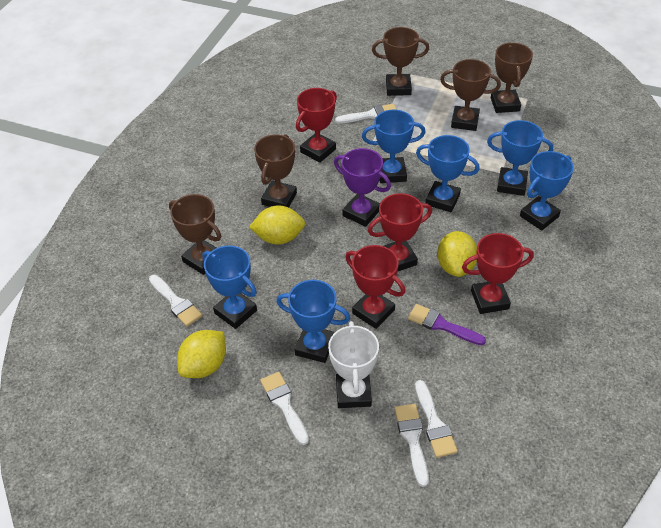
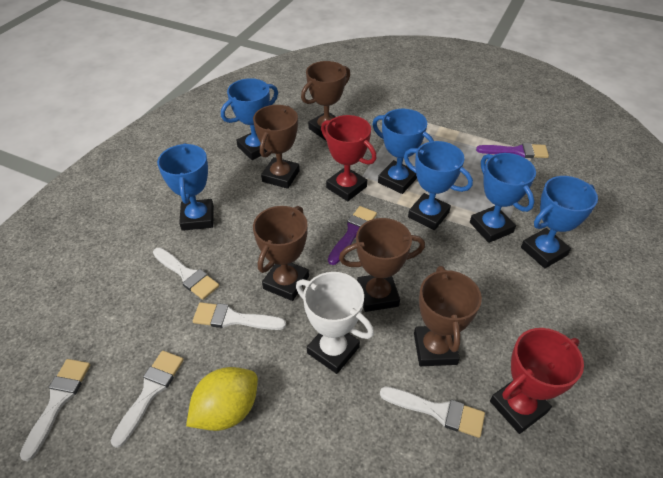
purple brush: 1 -> 2
purple trophy: 1 -> 0
red trophy: 4 -> 2
yellow lemon: 3 -> 1

